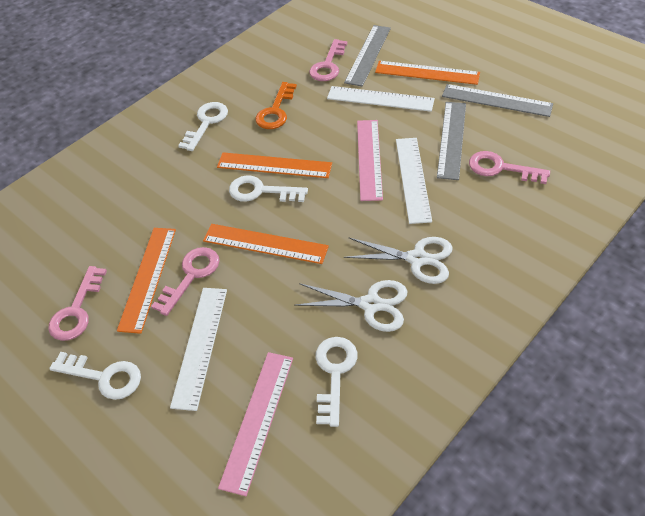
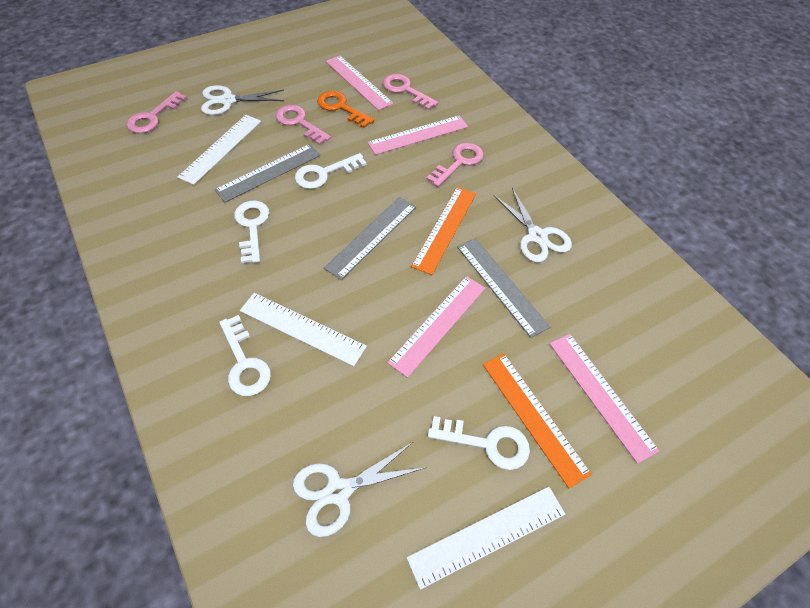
orange ruler: 4 -> 2
pink ruler: 2 -> 4
white scissors: 2 -> 3

